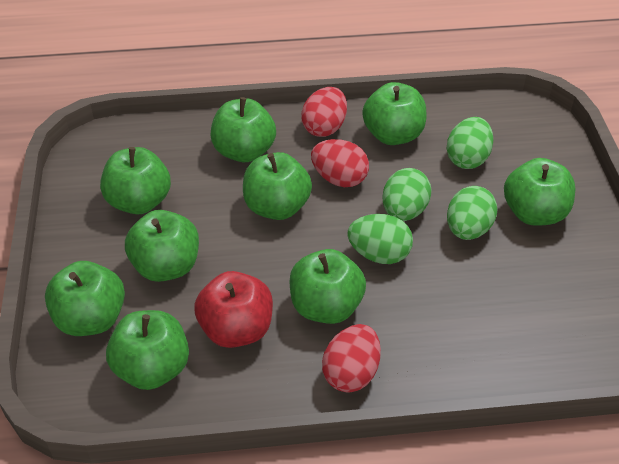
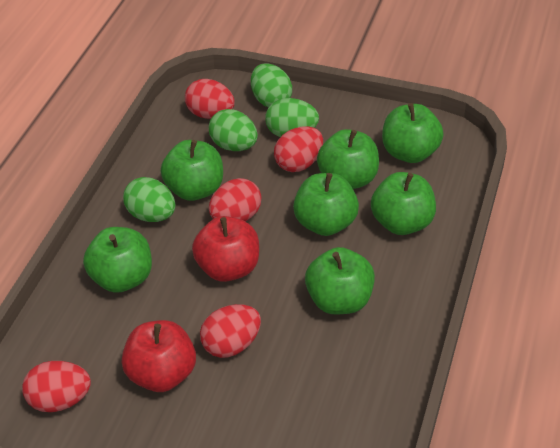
green apple: 9 -> 7
red apple: 1 -> 2
red egg: 3 -> 5

